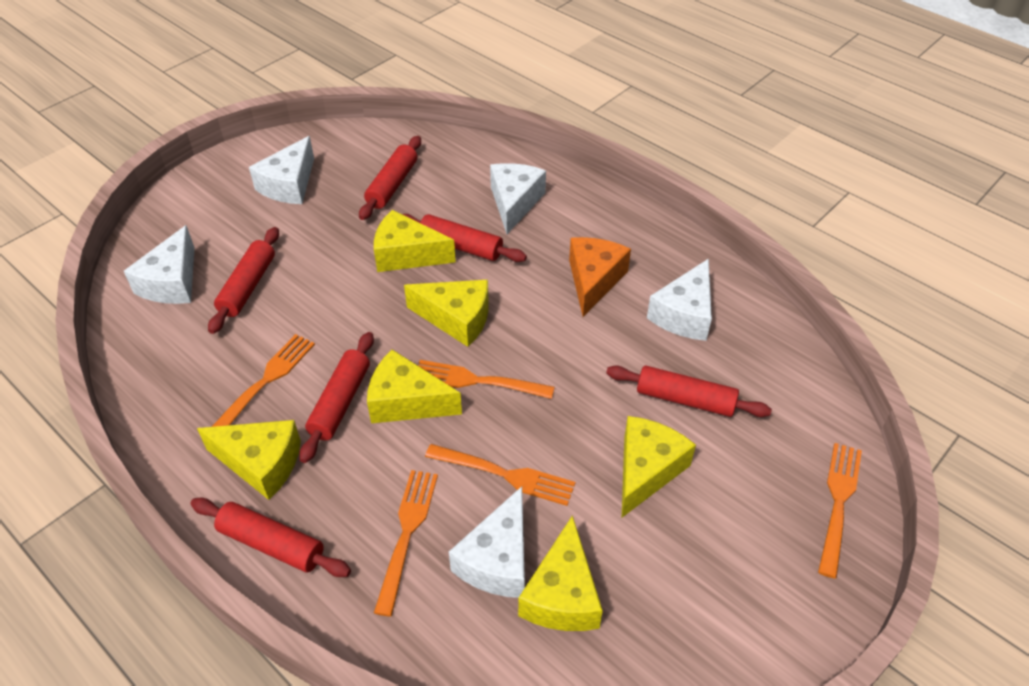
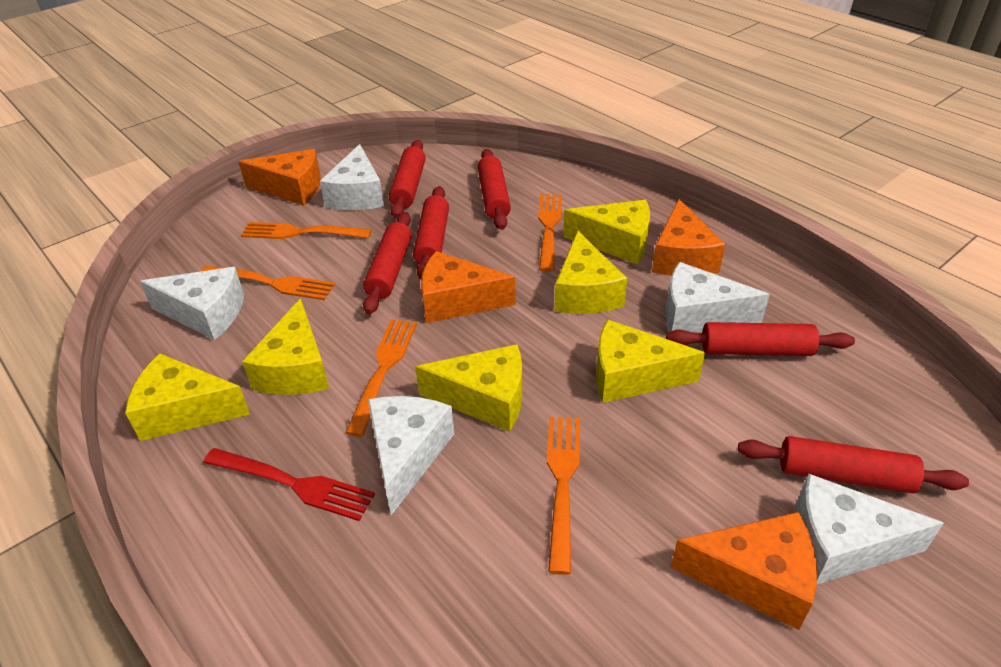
orange cheese: 1 -> 4
red fork: 0 -> 1

